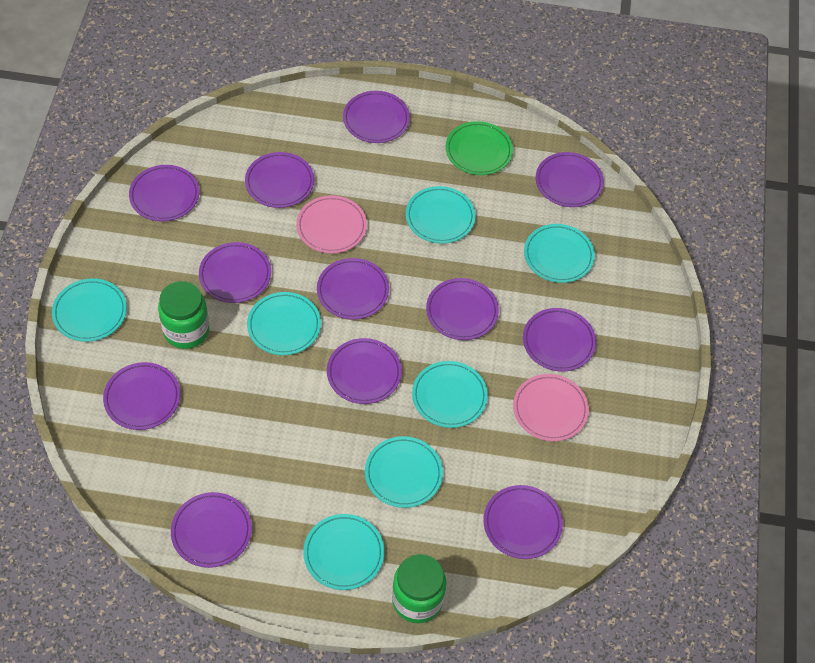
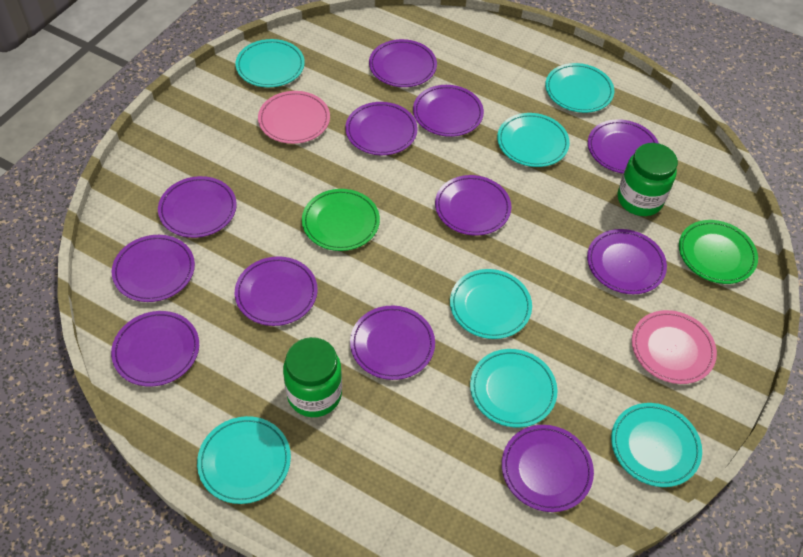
green plate: 1 -> 2

